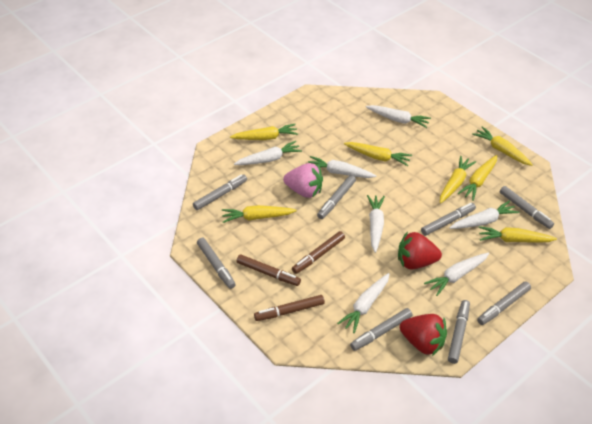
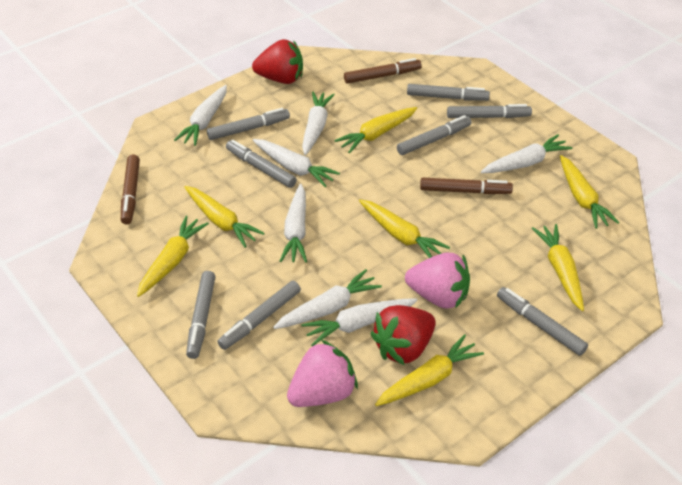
pink strawberry: 1 -> 2

